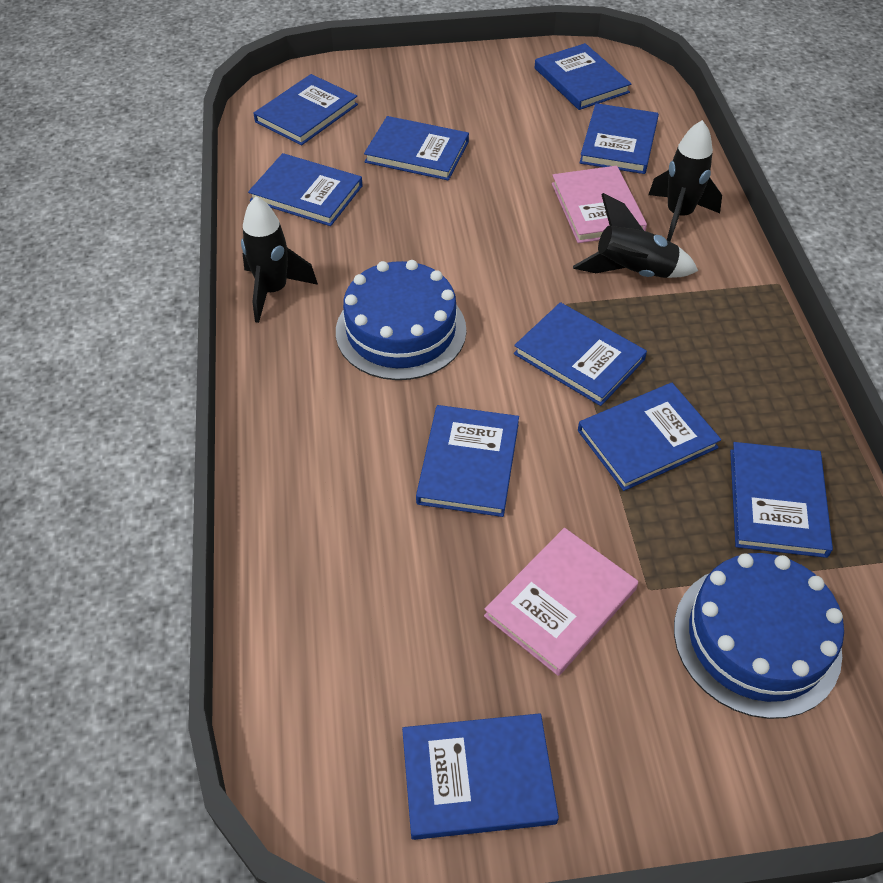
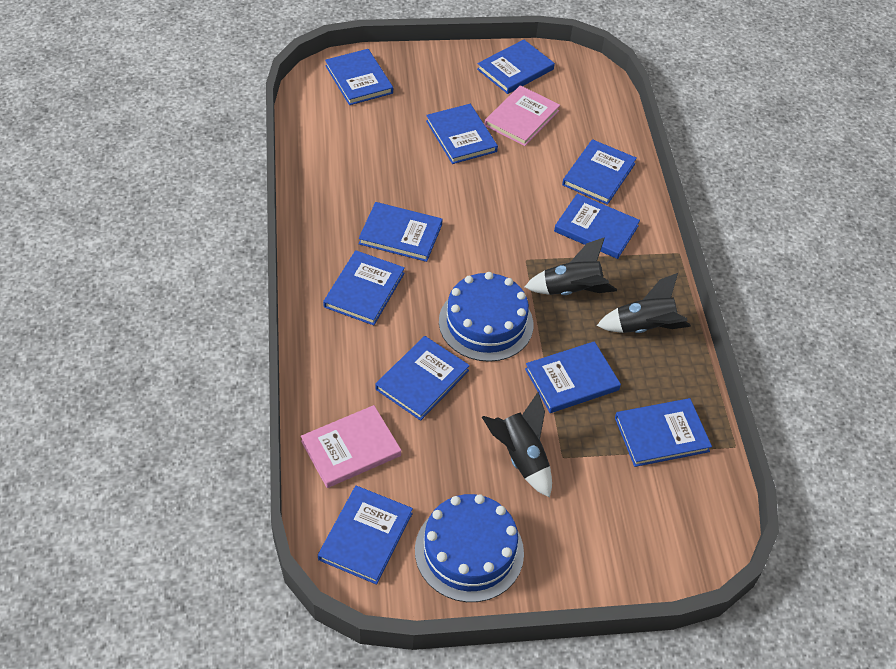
blue book: 10 -> 11

